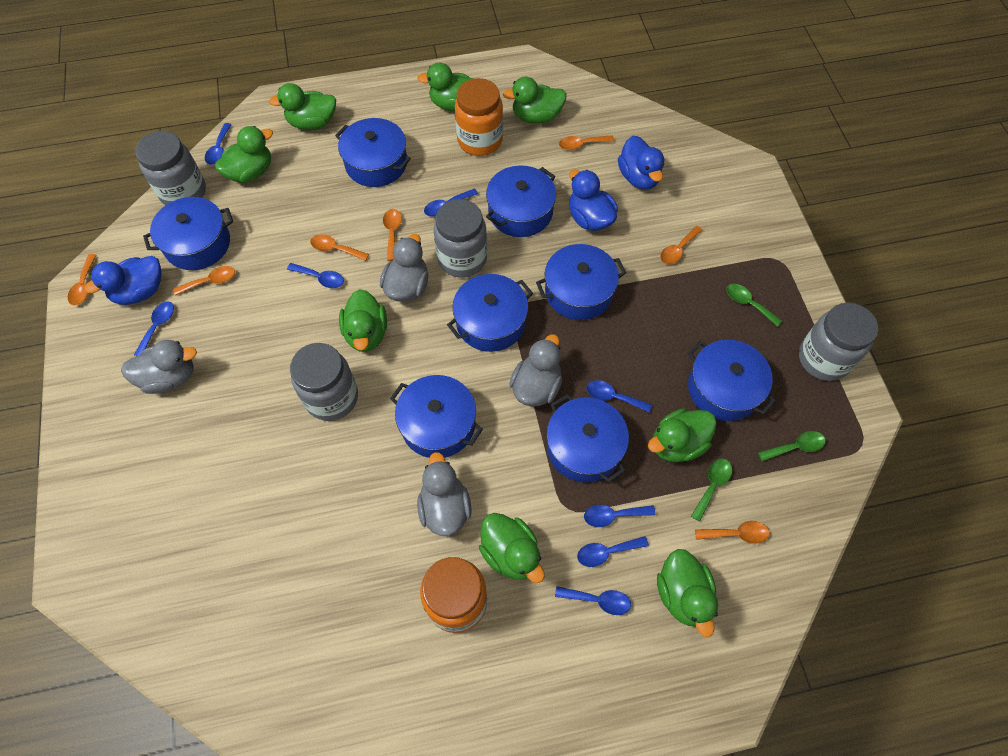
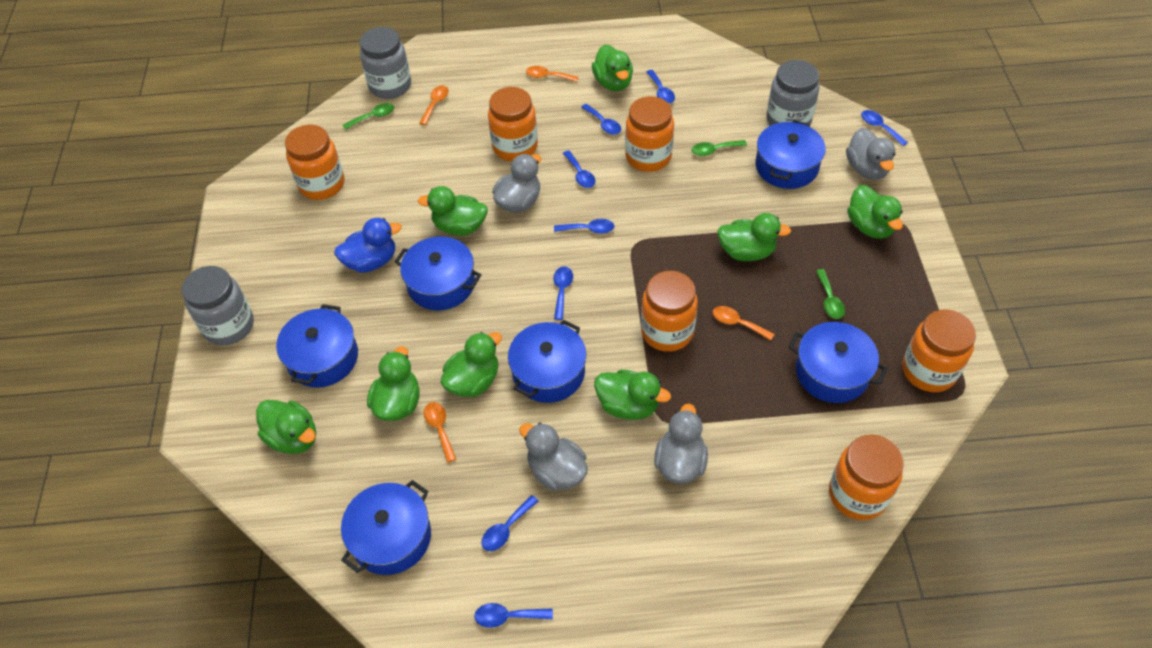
blue duck: 3 -> 1
blue pot: 8 -> 6
grey jar: 4 -> 3
orange jar: 2 -> 6
orange spoon: 7 -> 4

